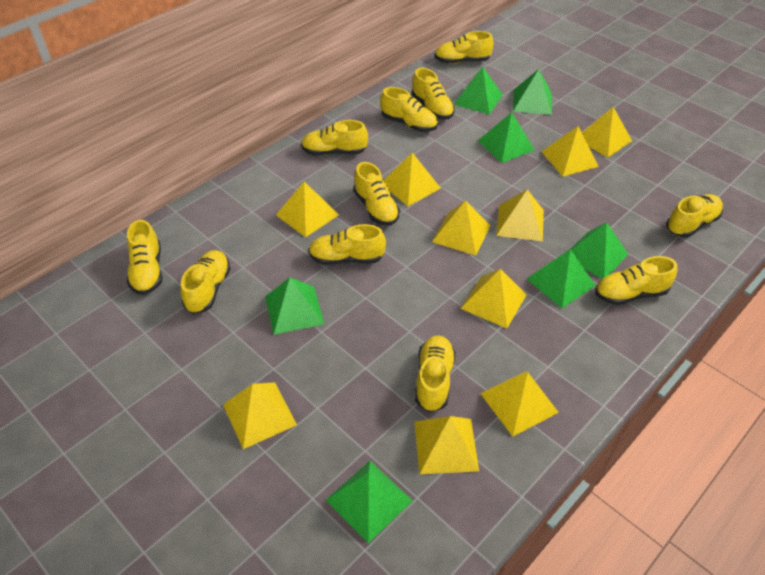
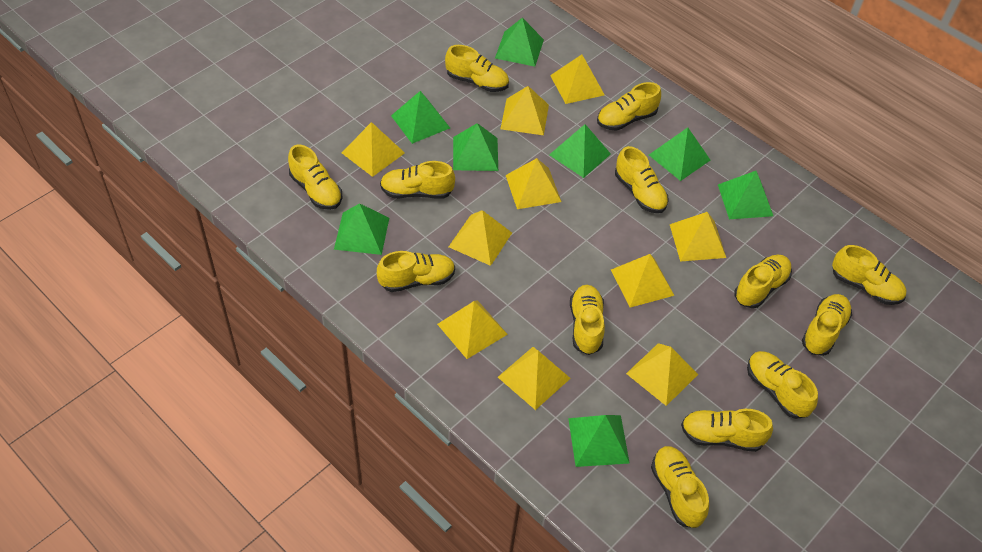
green pyramid: 7 -> 8
yellow shoe: 11 -> 13

